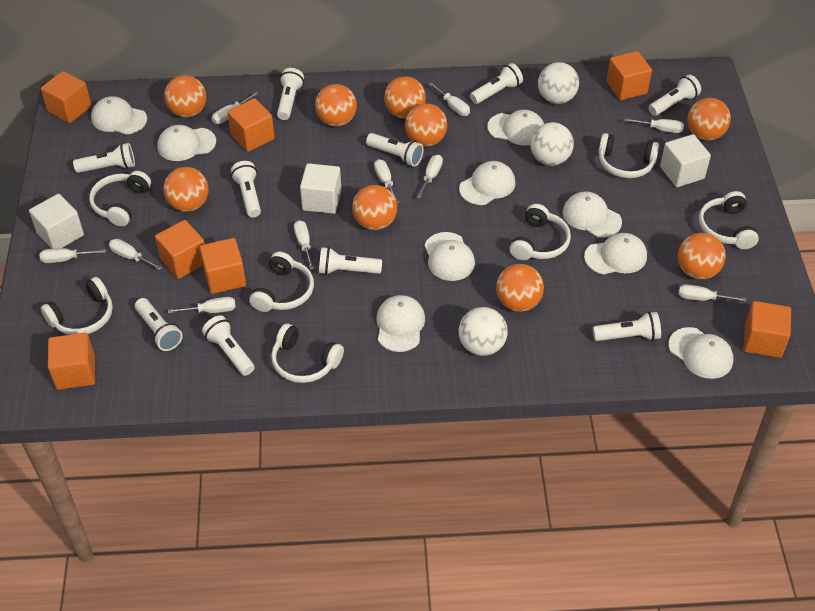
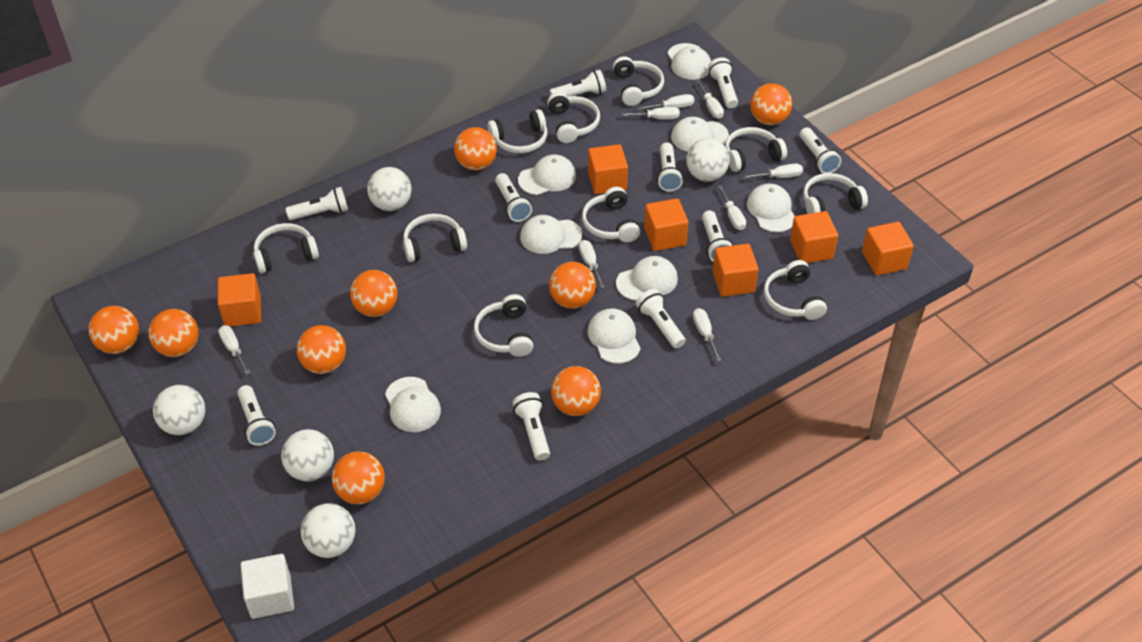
orange cube: 7 -> 6
white ball: 3 -> 5
white cap: 9 -> 8
white cube: 3 -> 1
white headphones: 7 -> 10
white screwdriver: 10 -> 8

